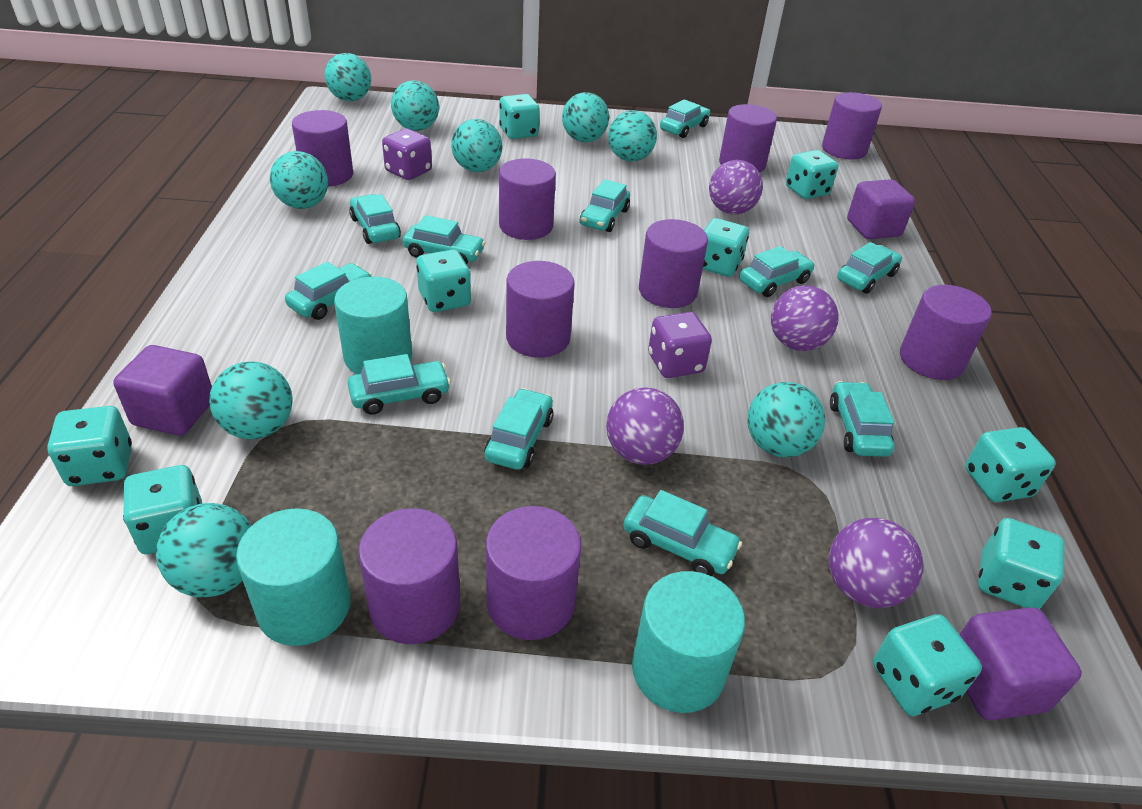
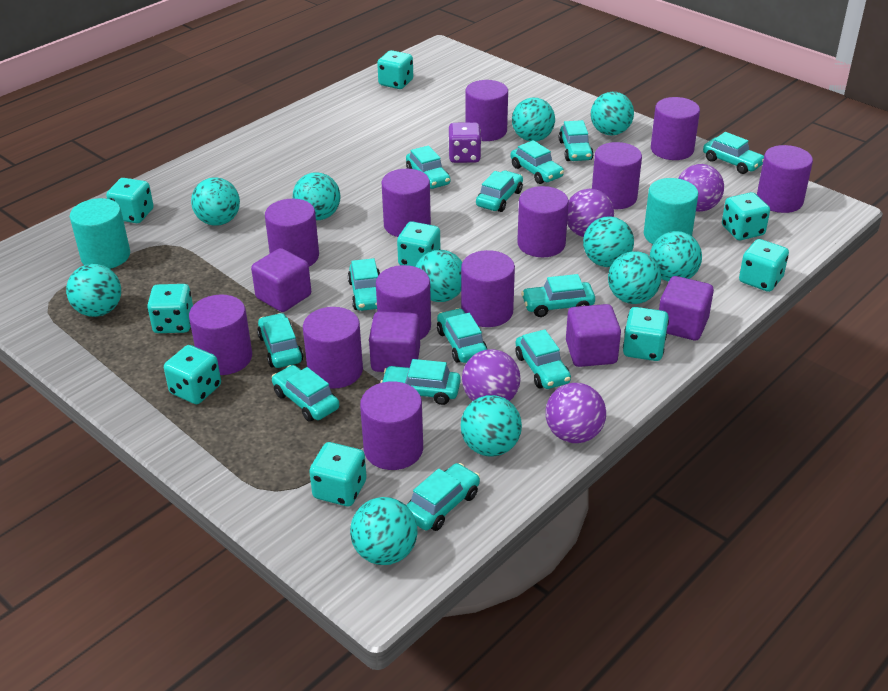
purple cube: 3 -> 4
purple cylinder: 9 -> 12
purple dice: 2 -> 1
turquoise ball: 9 -> 11
turquoise car: 11 -> 13
turquoise cylinder: 3 -> 2

